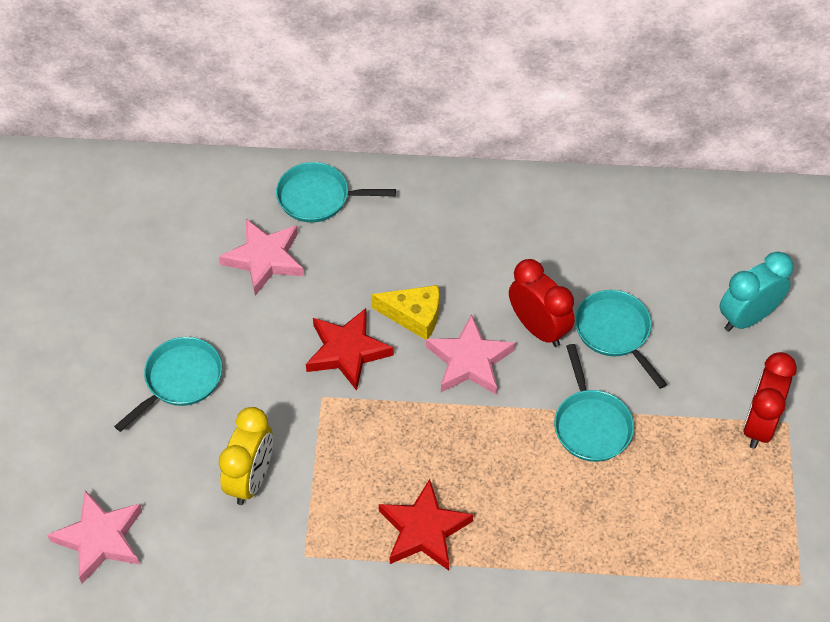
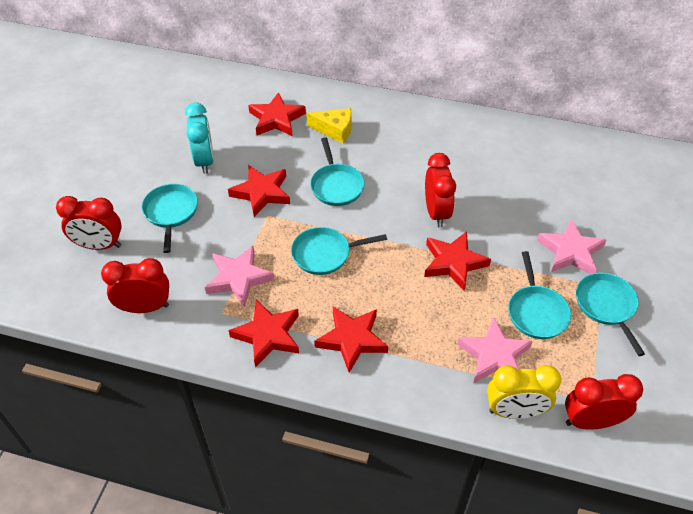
red clock: 2 -> 4
red star: 2 -> 5
turquoise pan: 4 -> 5

